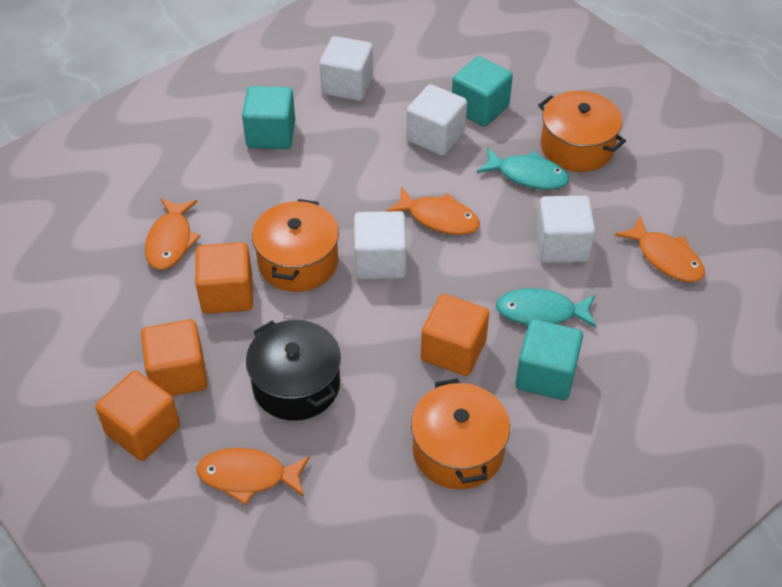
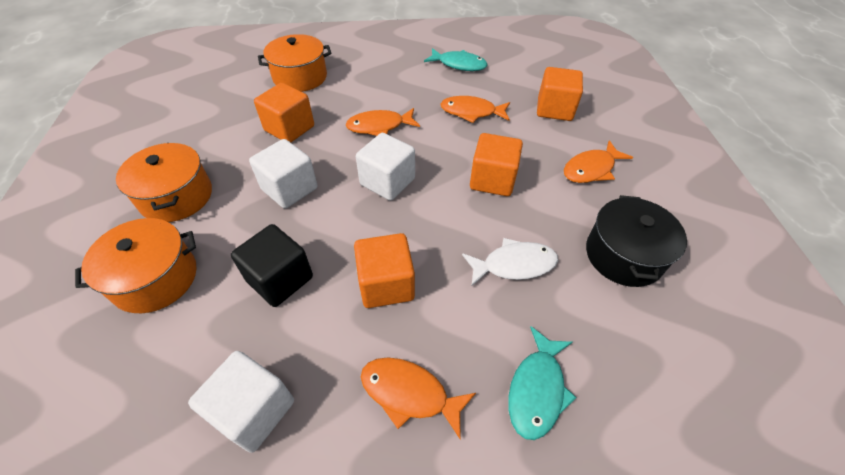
black cube: 0 -> 1
turquoise cube: 3 -> 0
white cube: 4 -> 3
white fish: 0 -> 1

